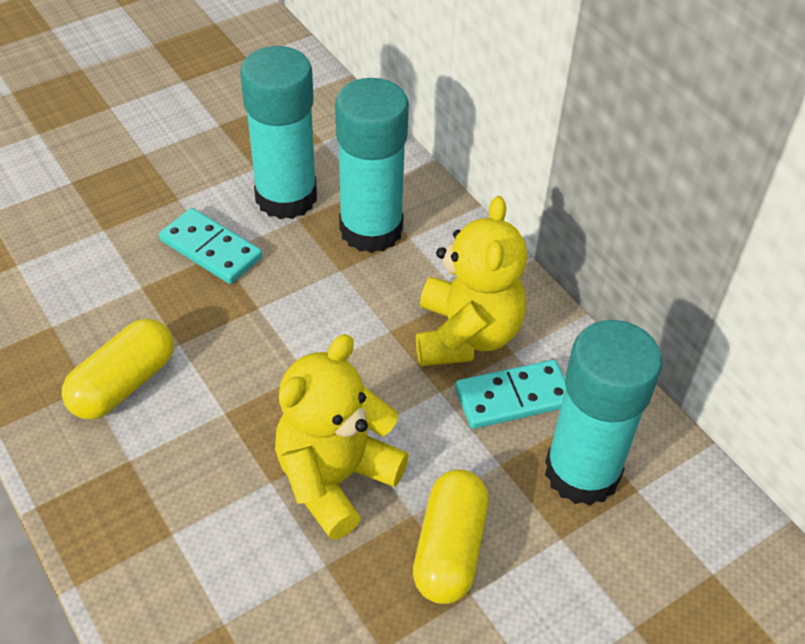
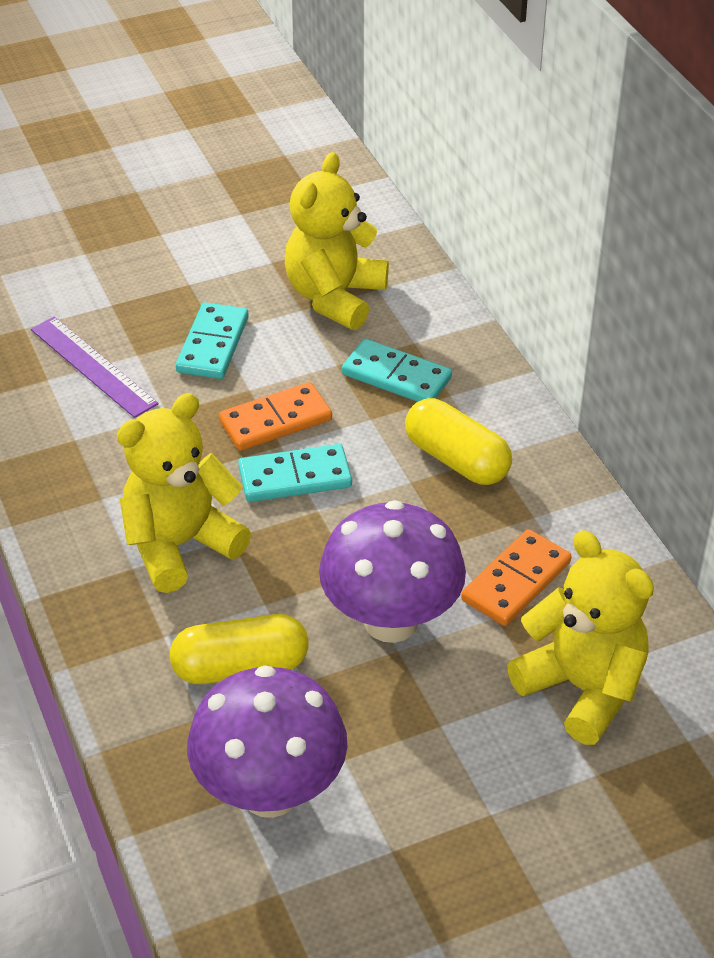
orange domino: 0 -> 2
purple mushroom: 0 -> 2
purple ruler: 0 -> 1
turquoise domino: 2 -> 3
turquoise glue stick: 3 -> 0
yellow teddy bear: 2 -> 3

